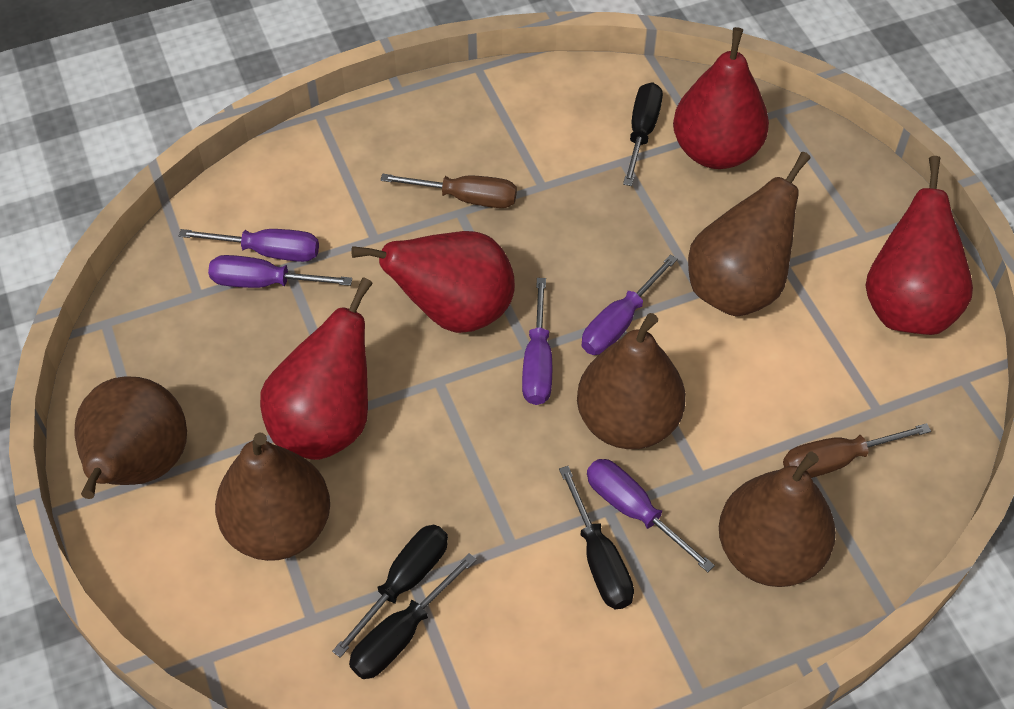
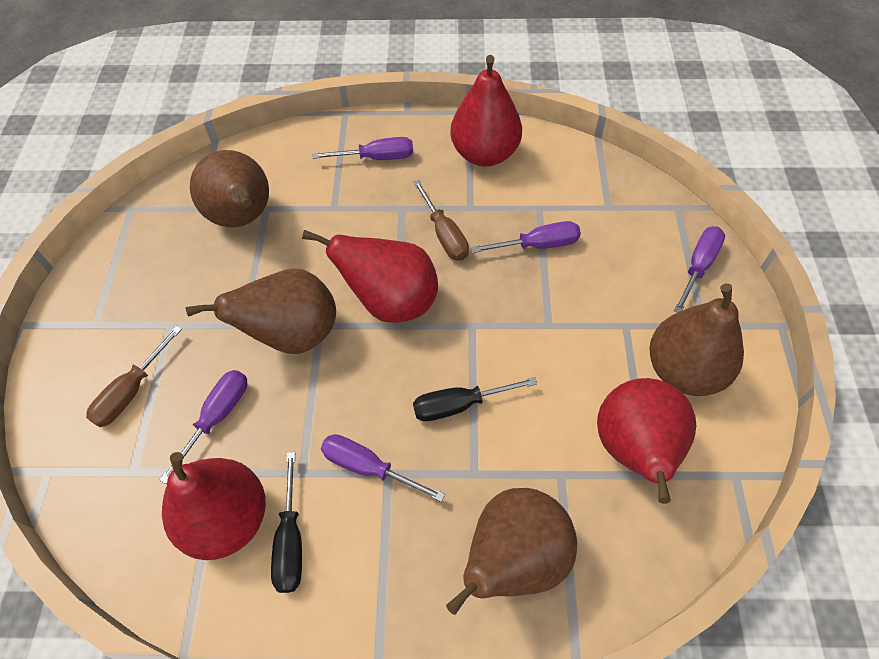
black screwdriver: 4 -> 2
brown pear: 5 -> 4

